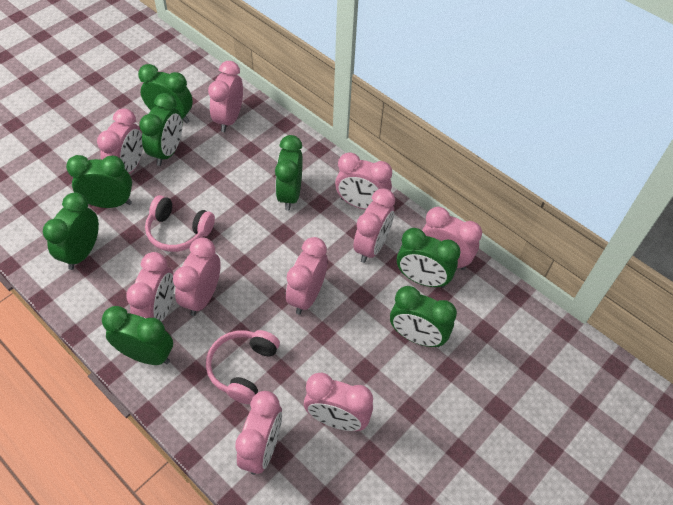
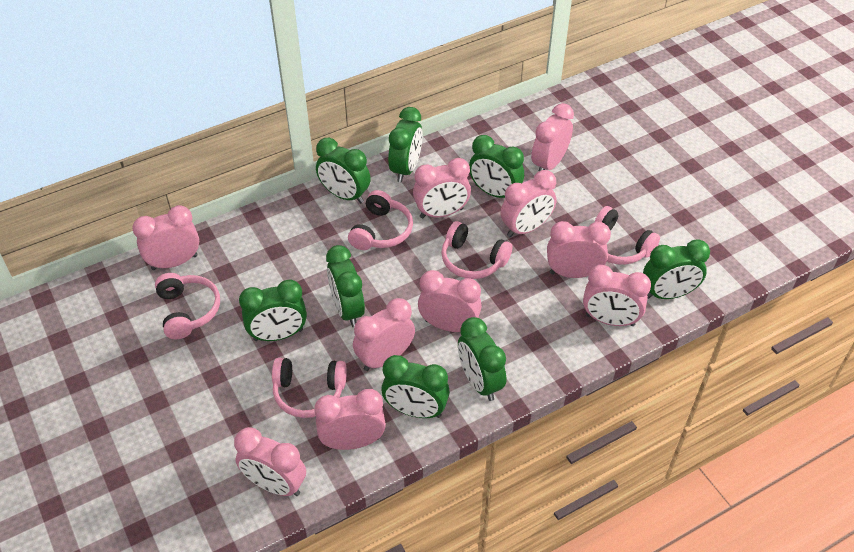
pink headphones: 2 -> 5

